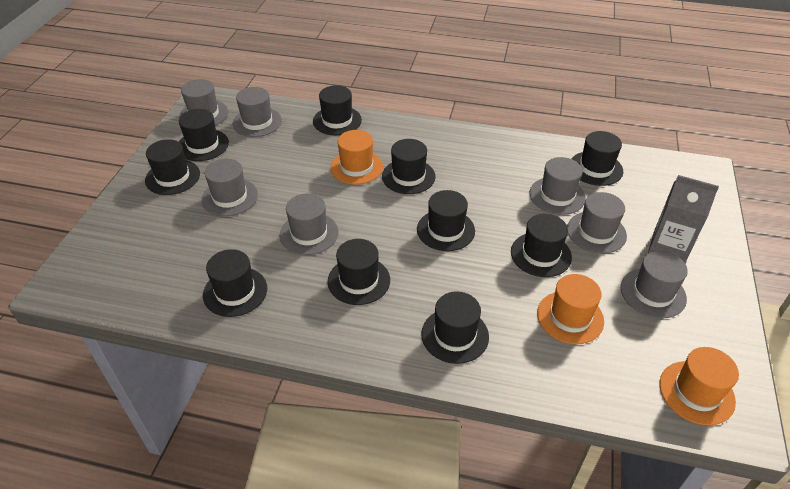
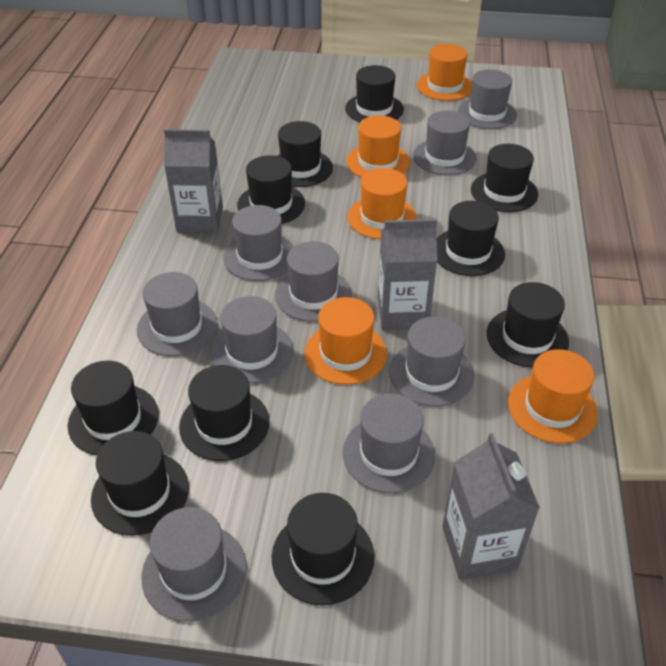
grey carton: 1 -> 3
grey hat: 7 -> 9
orange hat: 3 -> 5

